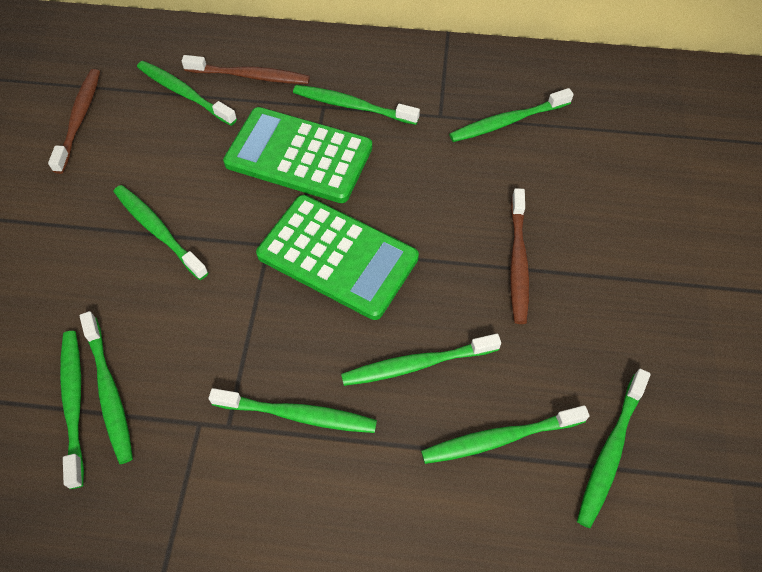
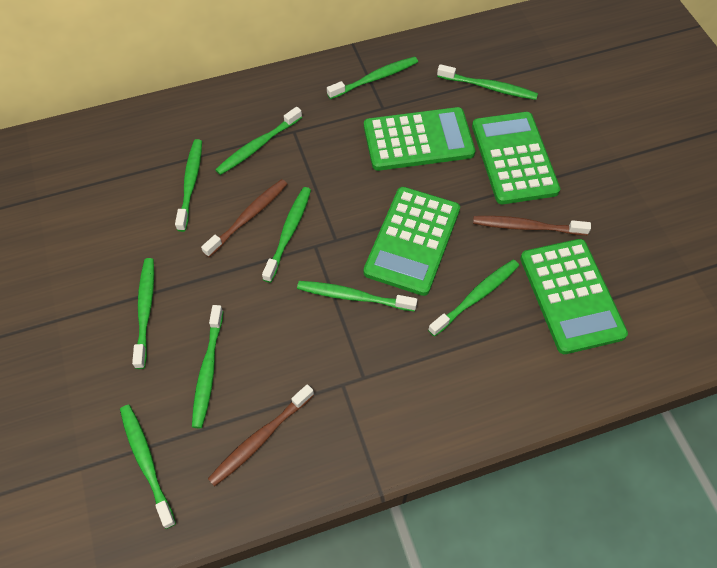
green calculator: 2 -> 4

